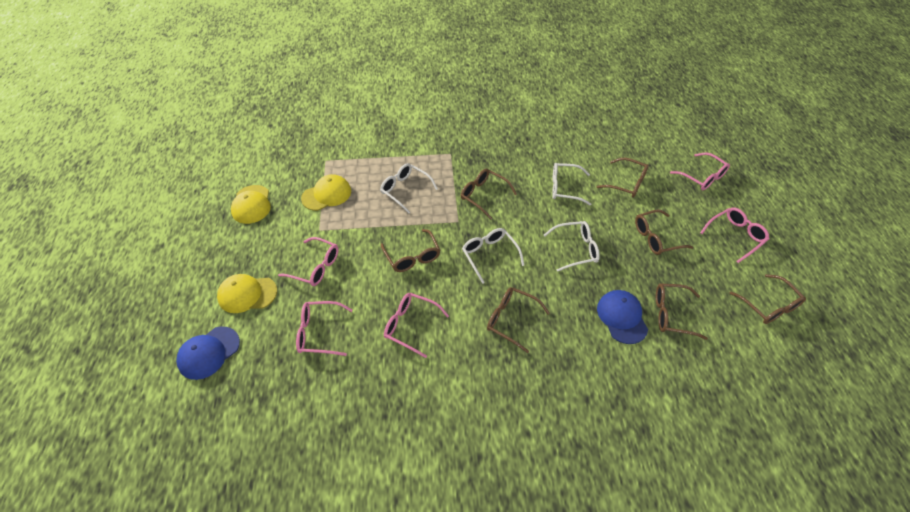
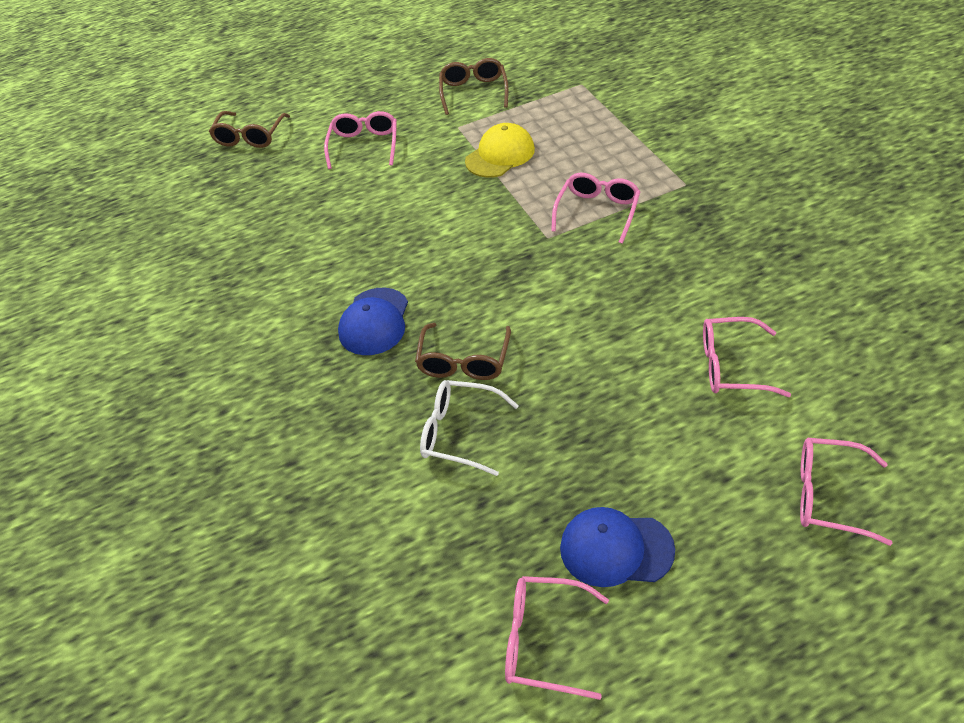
brown glasses: 7 -> 3
white glasses: 4 -> 1
yellow cap: 3 -> 1

